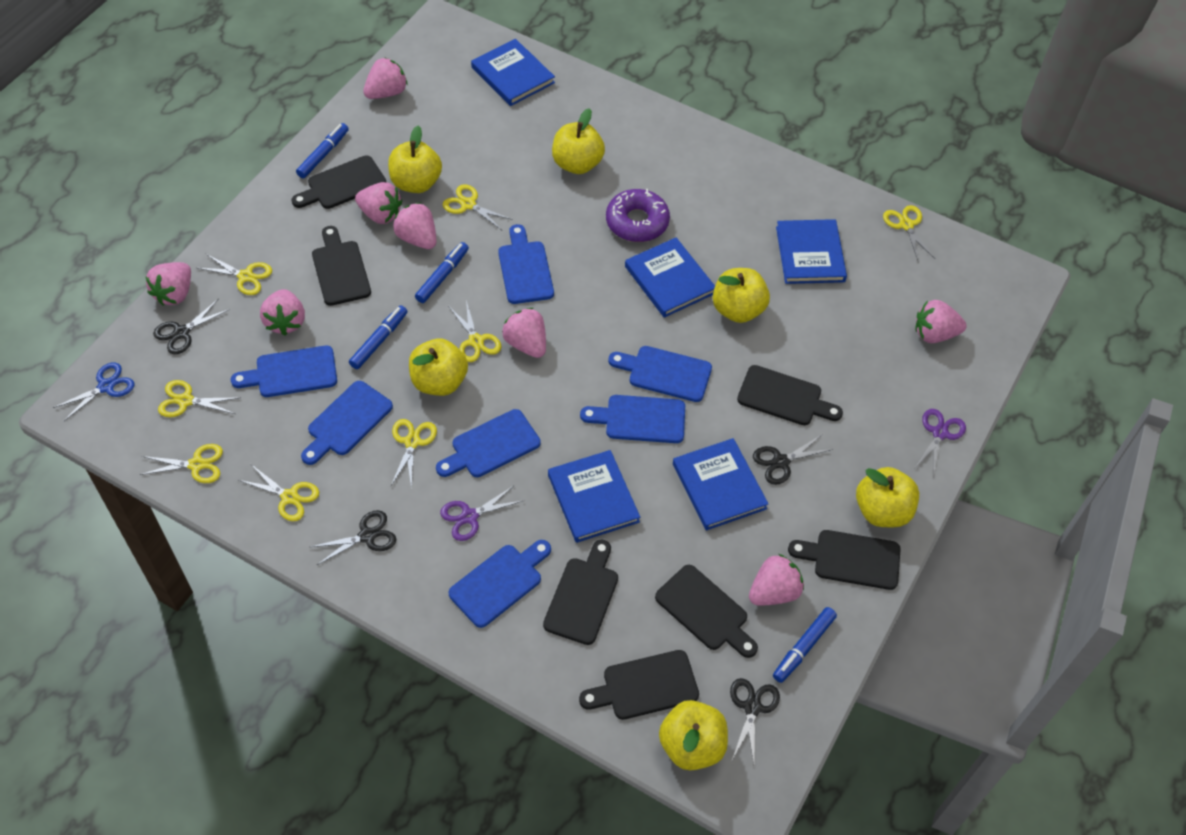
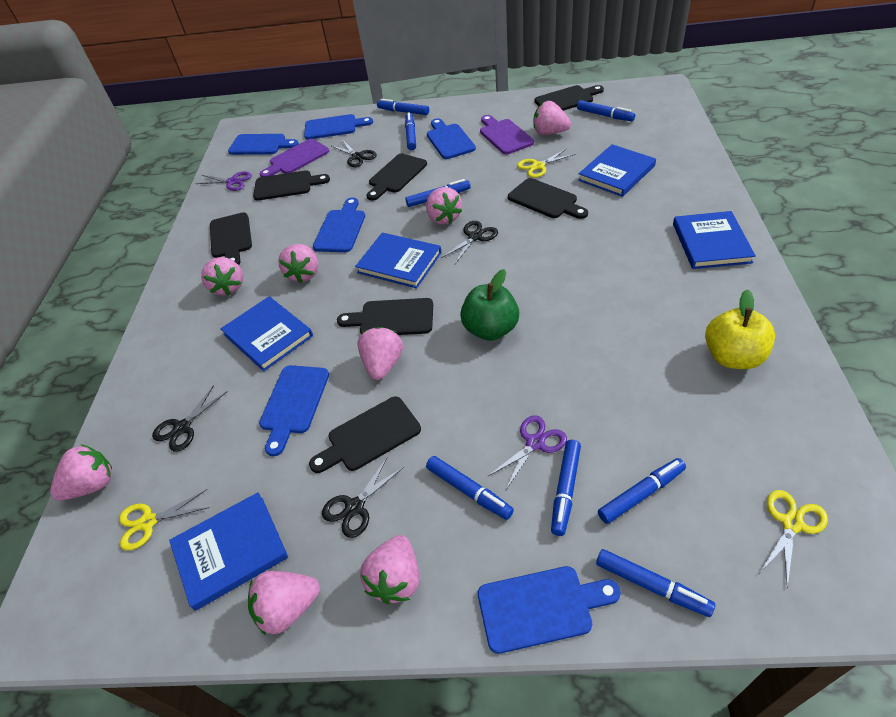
blue cutting board: 7 -> 6
blue marker: 4 -> 8
blue scissors: 1 -> 0
green apple: 0 -> 1
purple cutting board: 0 -> 2
purple donut: 1 -> 0
yellow apple: 6 -> 1
yellow scissors: 8 -> 3

